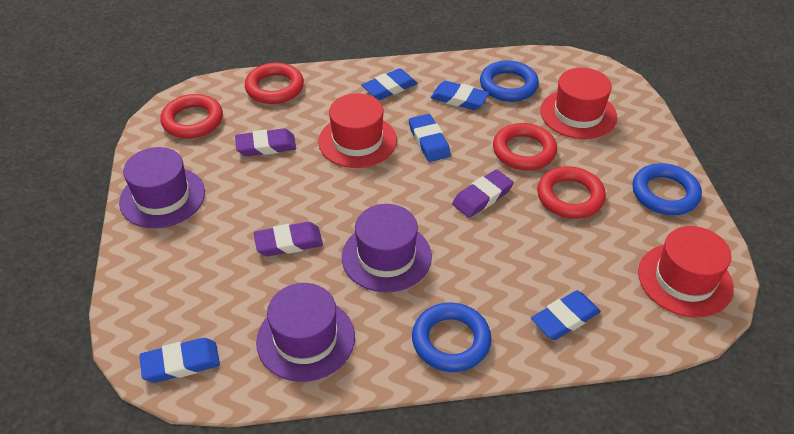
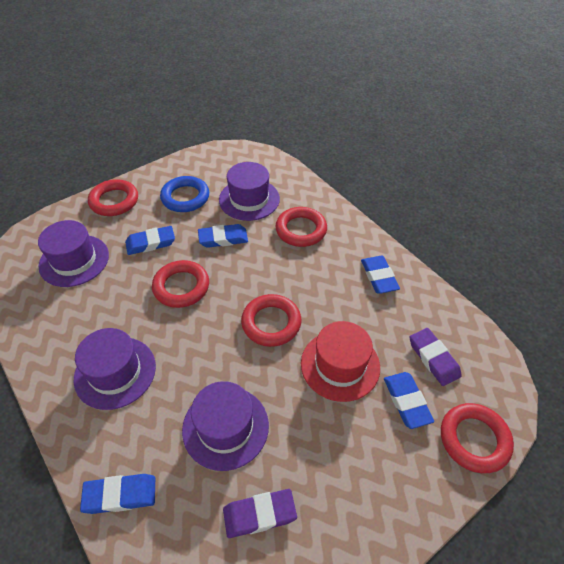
blue ring: 3 -> 1
purple eraser: 3 -> 2
purple hat: 3 -> 4
red hat: 3 -> 1
red ring: 4 -> 5

